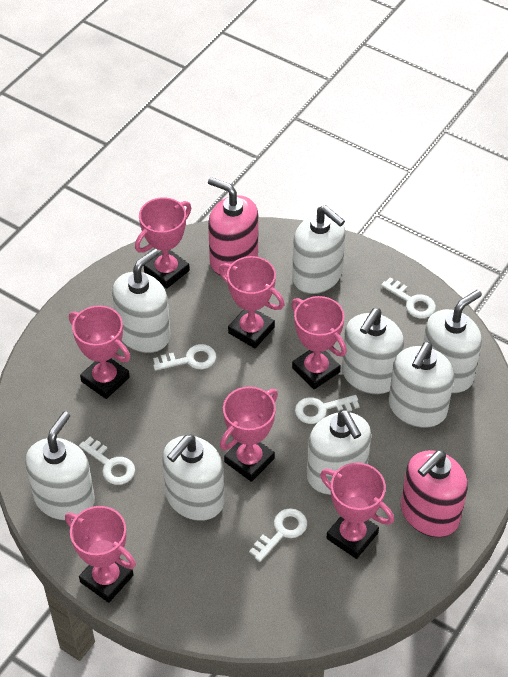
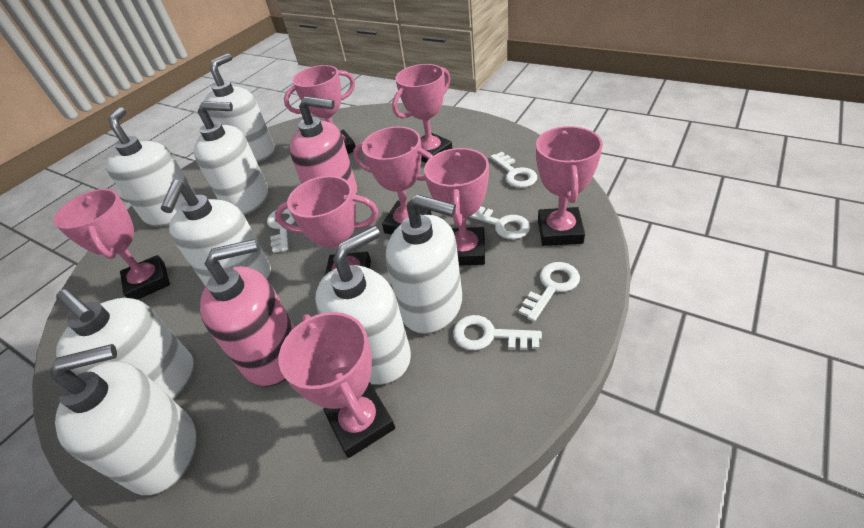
pink trophy: 7 -> 8

